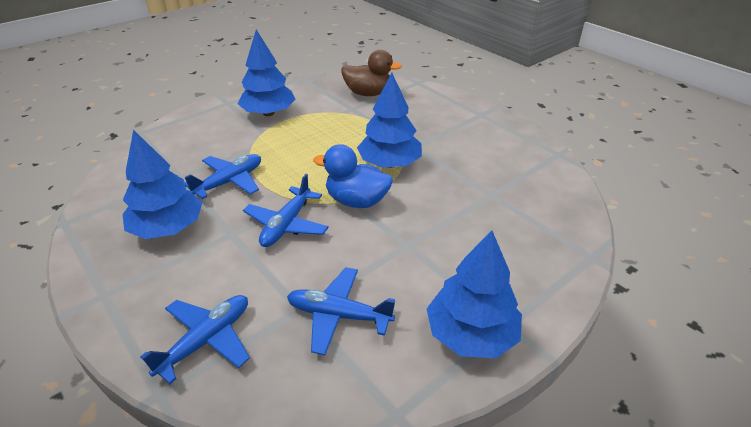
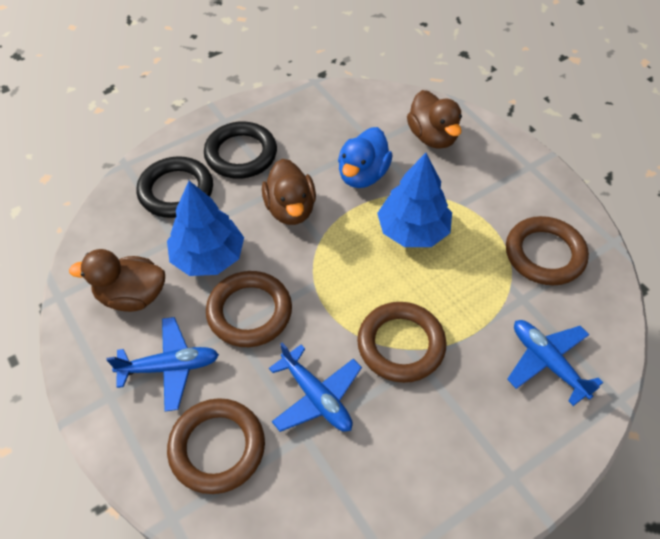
black ring: 0 -> 2
blue plane: 4 -> 3
blue tree: 4 -> 2
brown duck: 1 -> 3
brown ring: 0 -> 4

